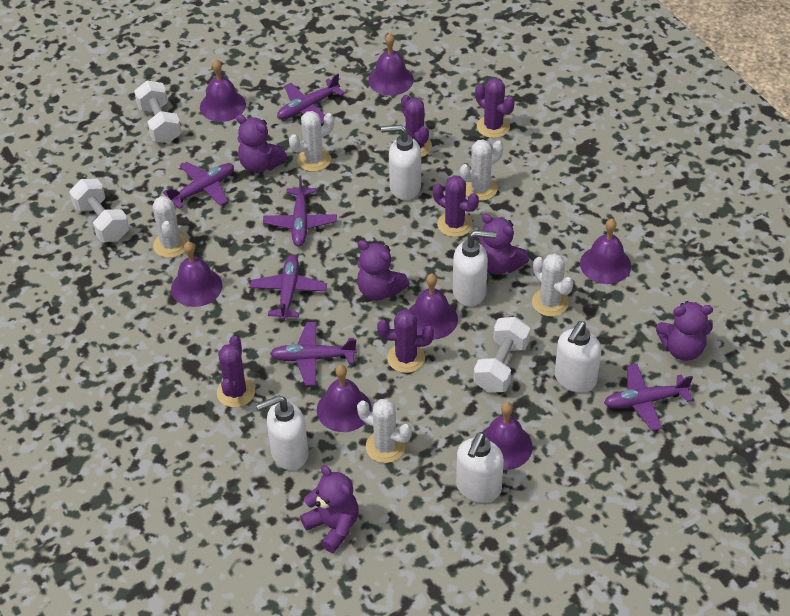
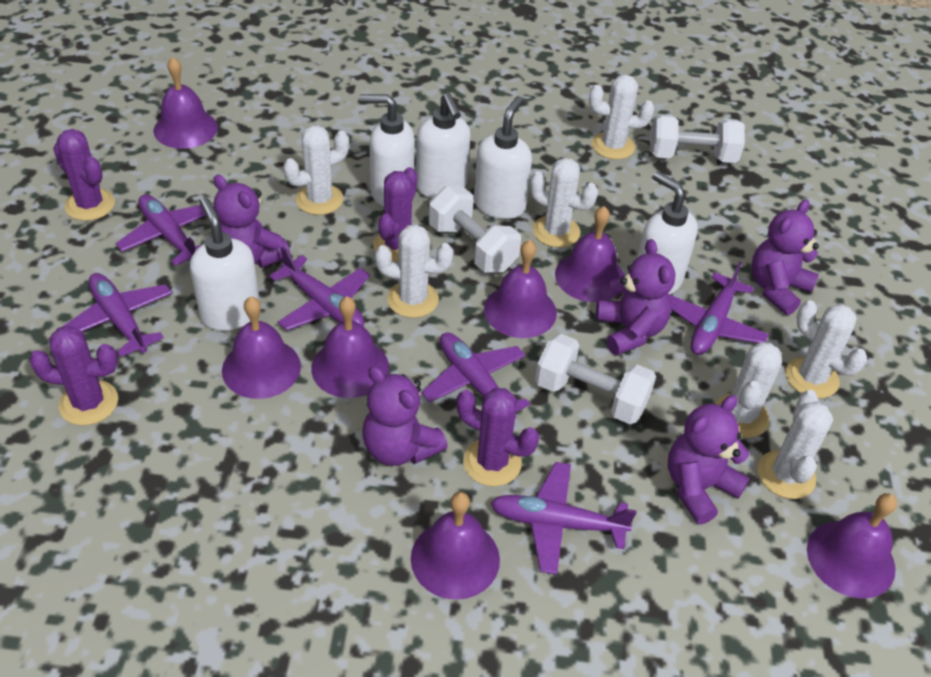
purple cactus: 5 -> 4
white cactus: 5 -> 7

